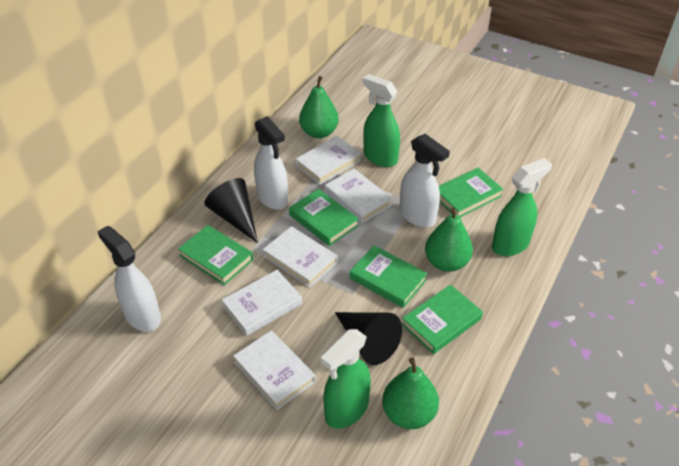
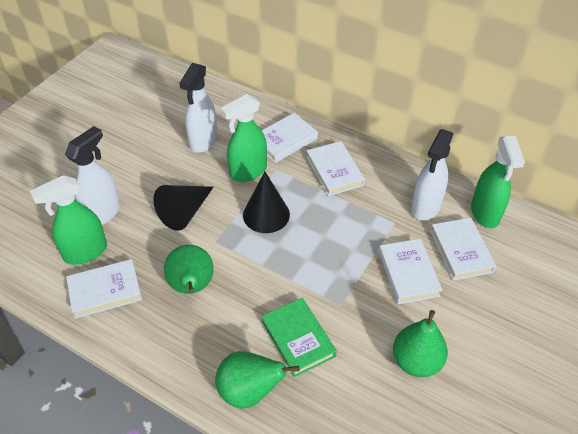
green book: 5 -> 1

